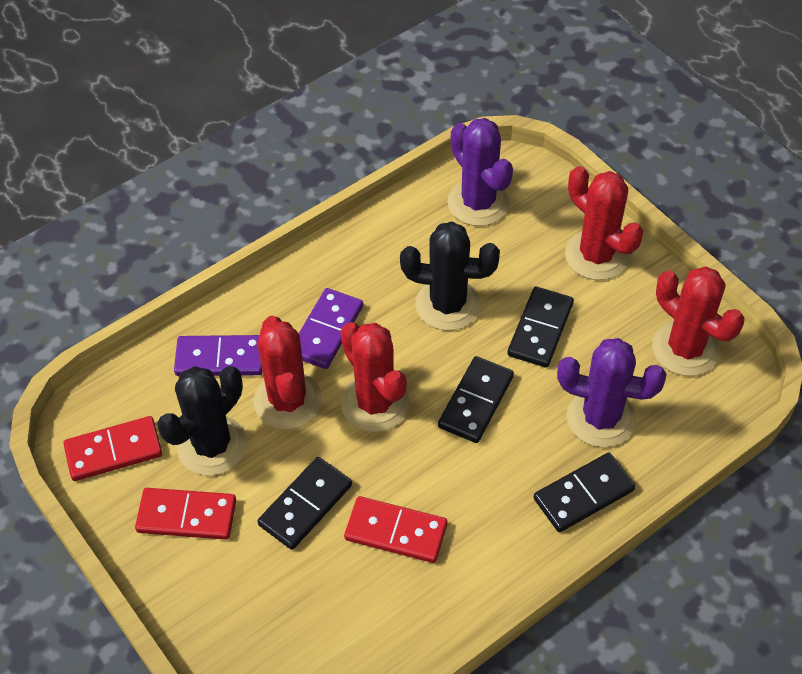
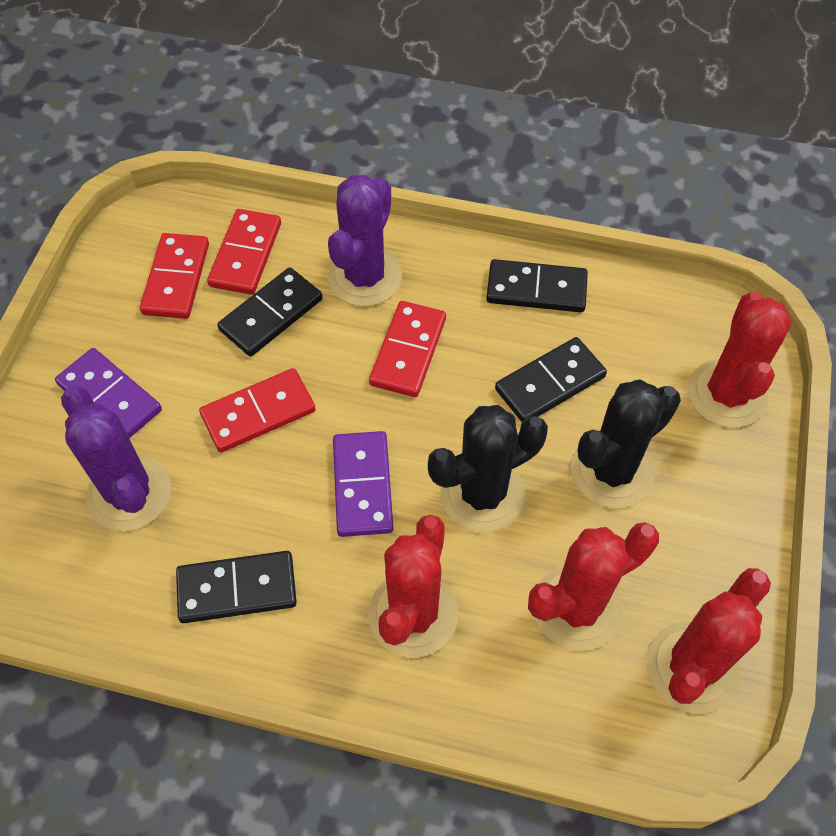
red domino: 3 -> 4

